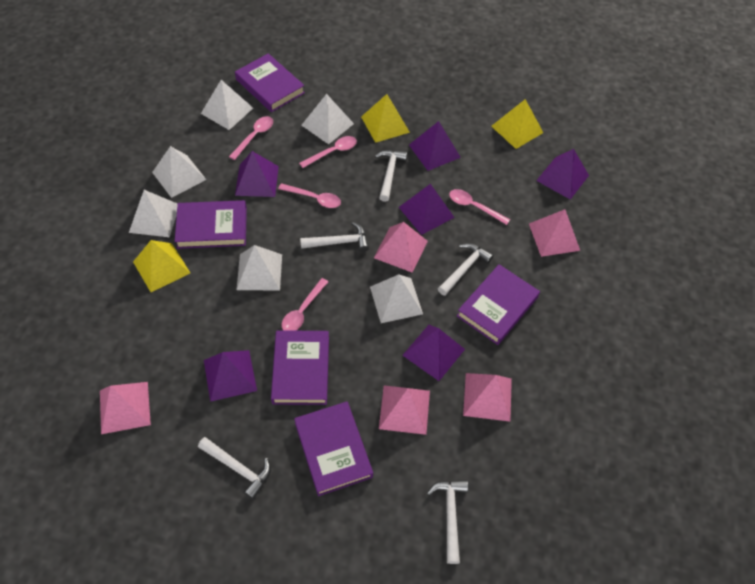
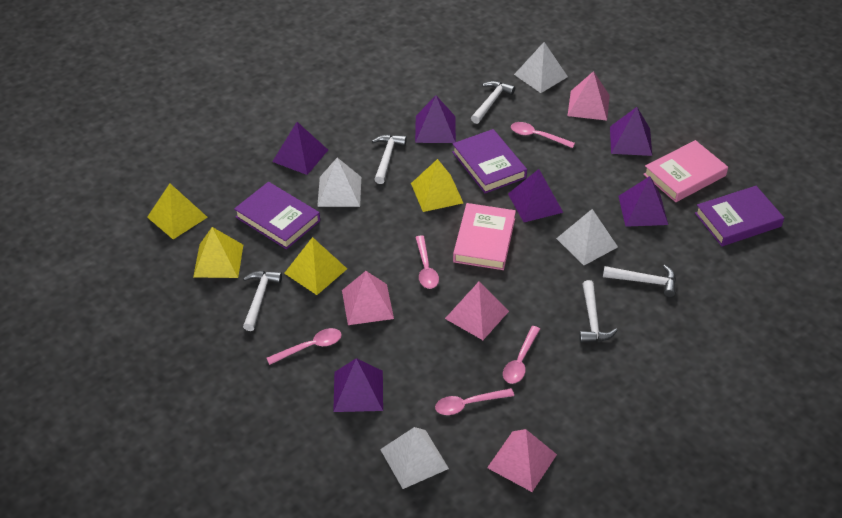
pink book: 0 -> 2
pink pyramid: 5 -> 4
purple book: 5 -> 3
white pyramid: 6 -> 4
yellow pyramid: 3 -> 4

